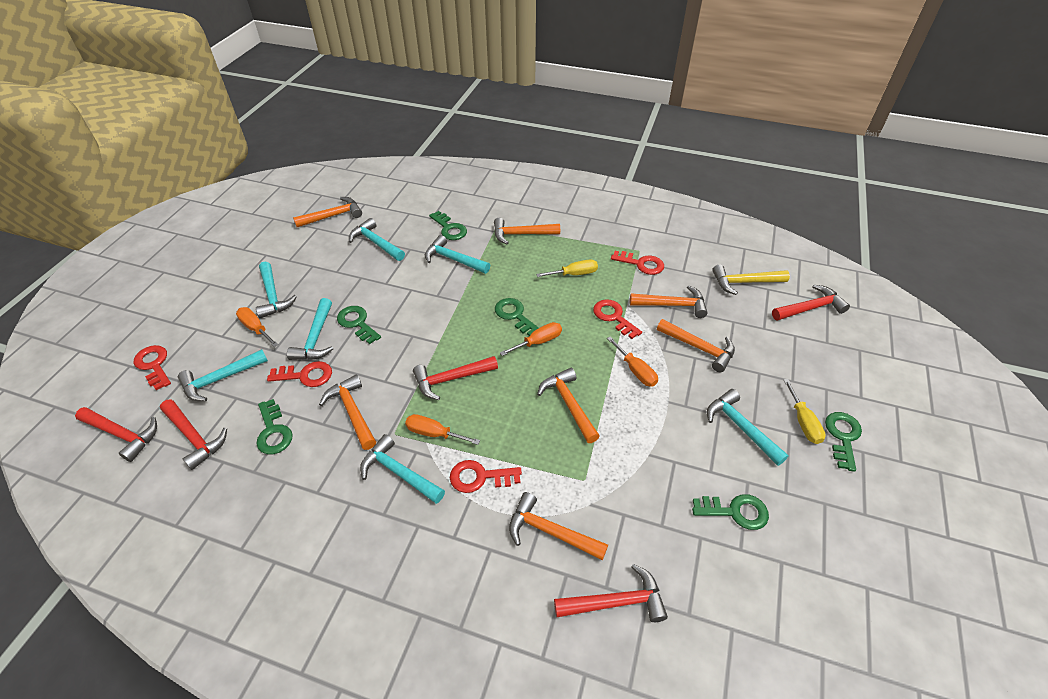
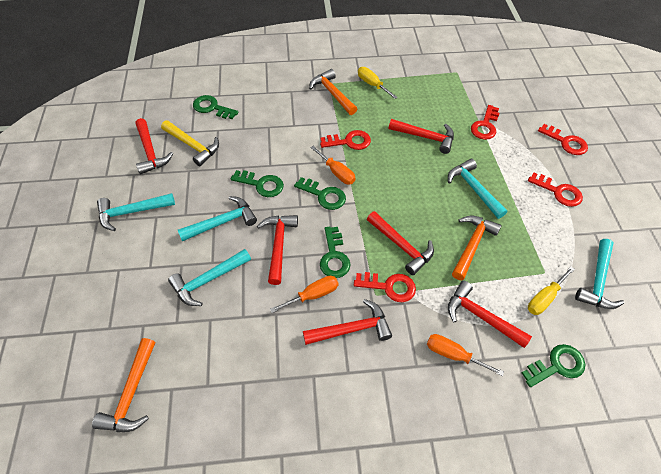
green key: 6 -> 5
orange hammer: 7 -> 3
orange screwdriver: 4 -> 3
red hammer: 5 -> 6
turquoise hammer: 7 -> 5

